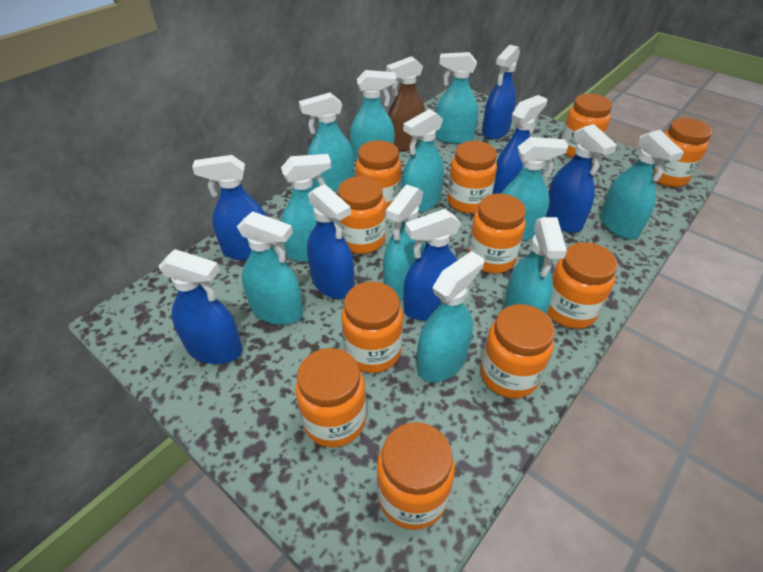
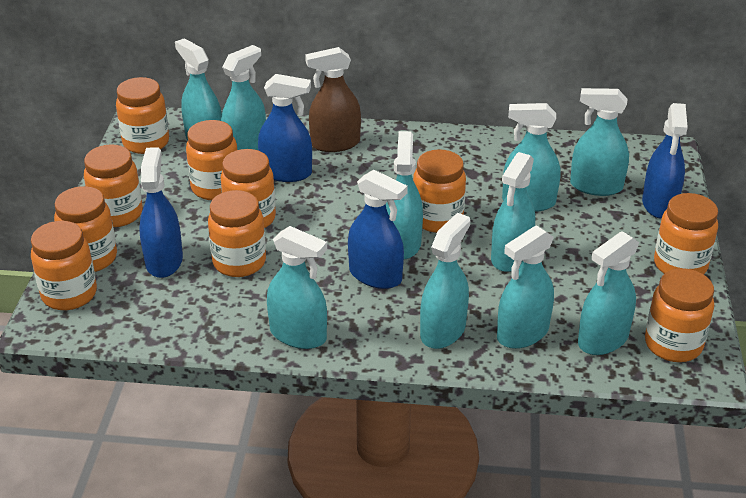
blue spray bottle: 7 -> 4
orange jar: 11 -> 10
turquoise spray bottle: 11 -> 10

